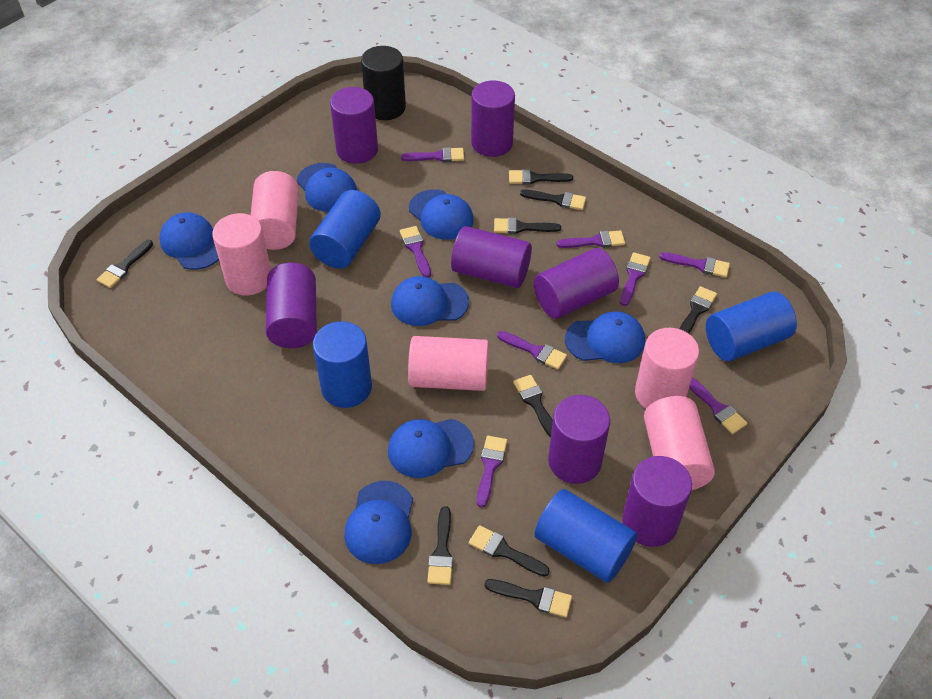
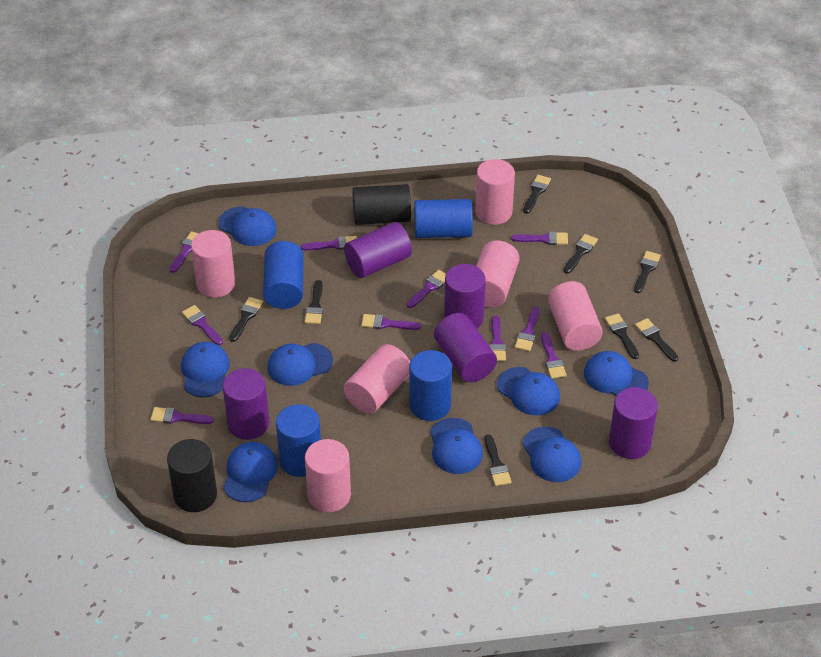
black brush: 9 -> 8
black cylinder: 1 -> 2
blue cap: 7 -> 8
pink cylinder: 5 -> 6
purple brush: 8 -> 10
purple cylinder: 7 -> 5

